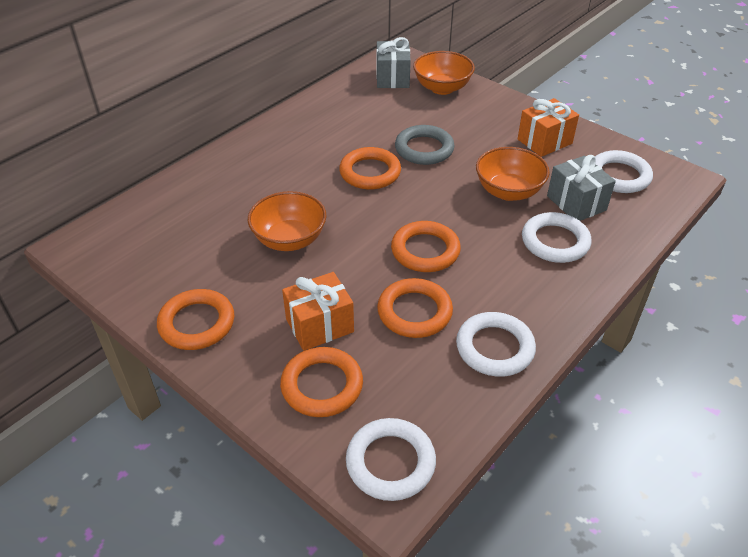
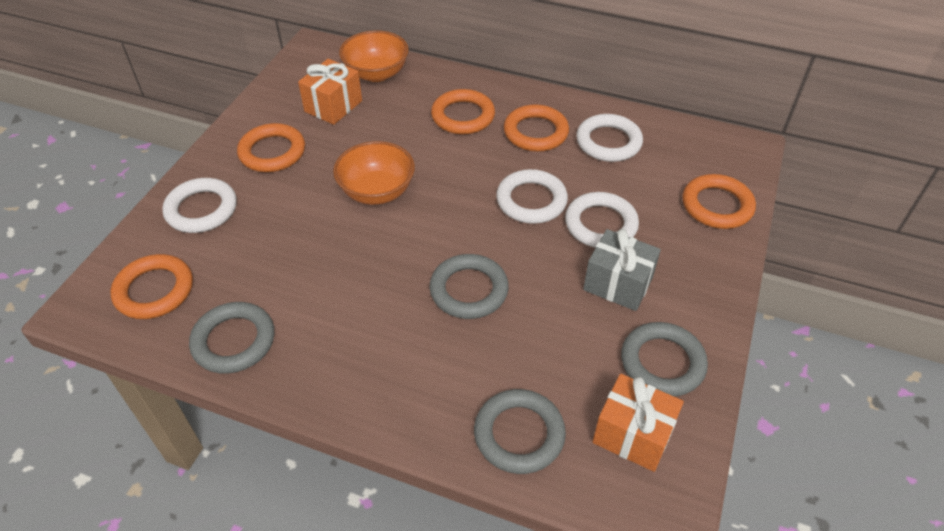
grey gift: 2 -> 1
grey ring: 1 -> 4
orange bowl: 3 -> 2

